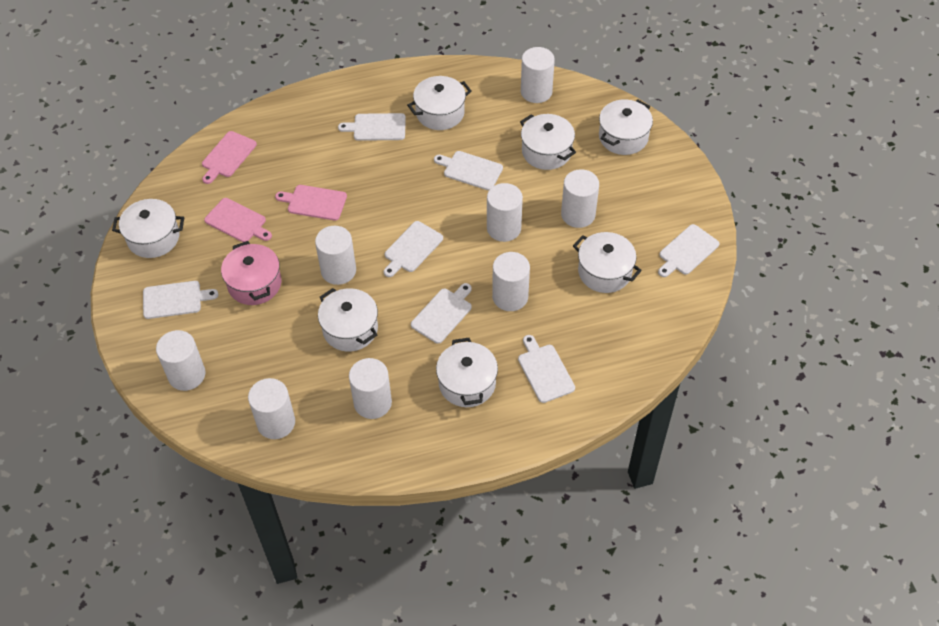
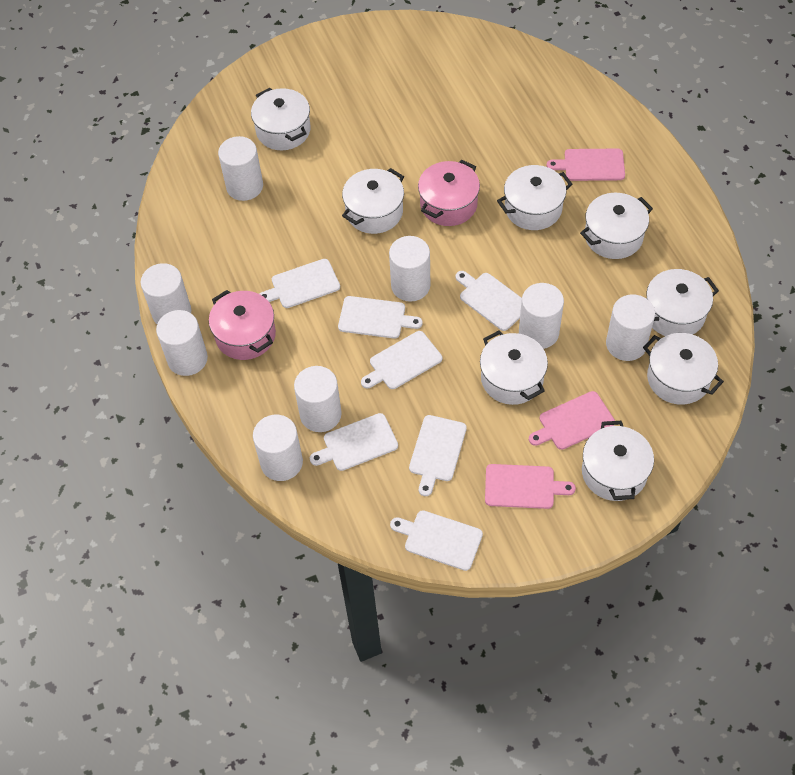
pink pot: 1 -> 2
white pot: 7 -> 8

